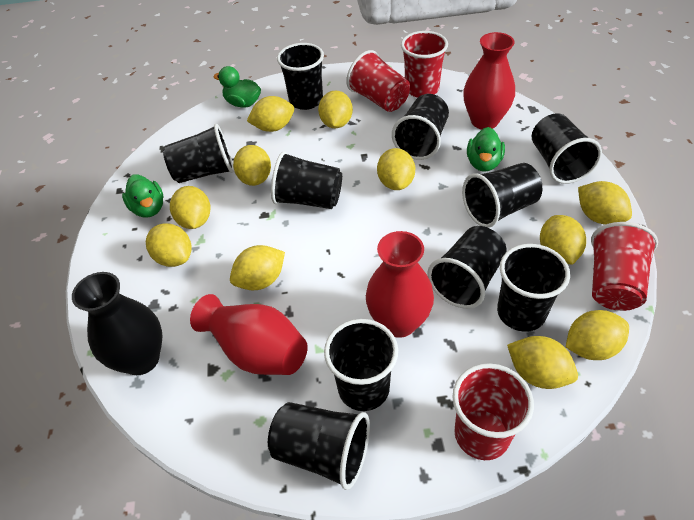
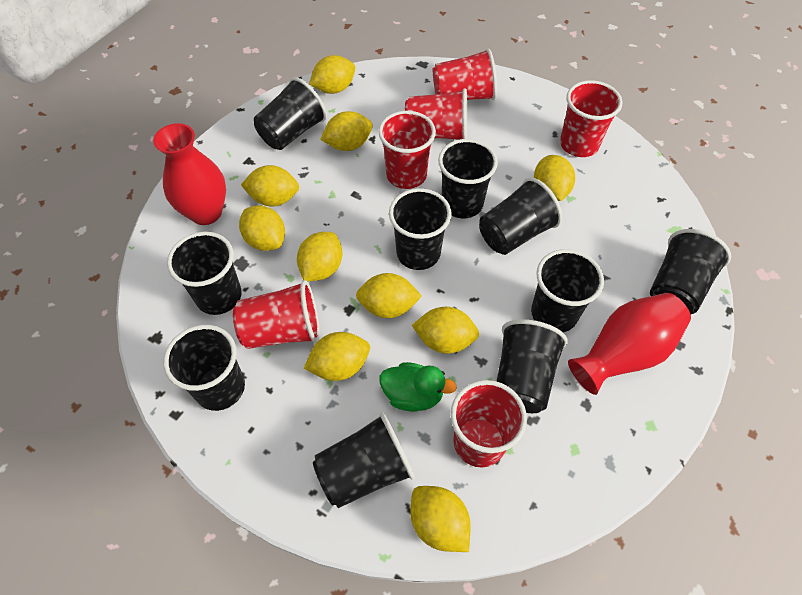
black vase: 1 -> 0
green duck: 3 -> 1
red cup: 4 -> 6
red vase: 3 -> 2
yellow lemon: 11 -> 10

